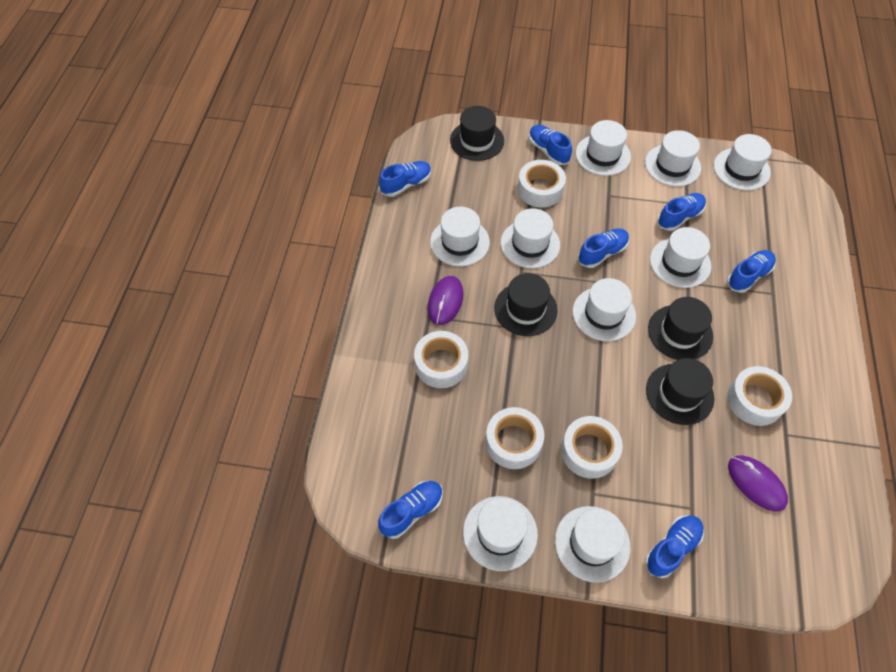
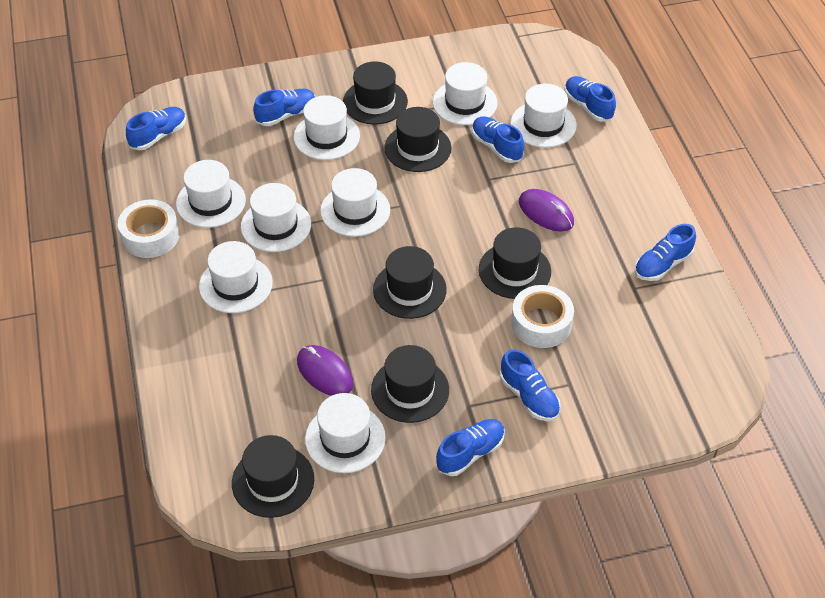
black hat: 4 -> 6
white hat: 9 -> 8
white tape: 5 -> 2

